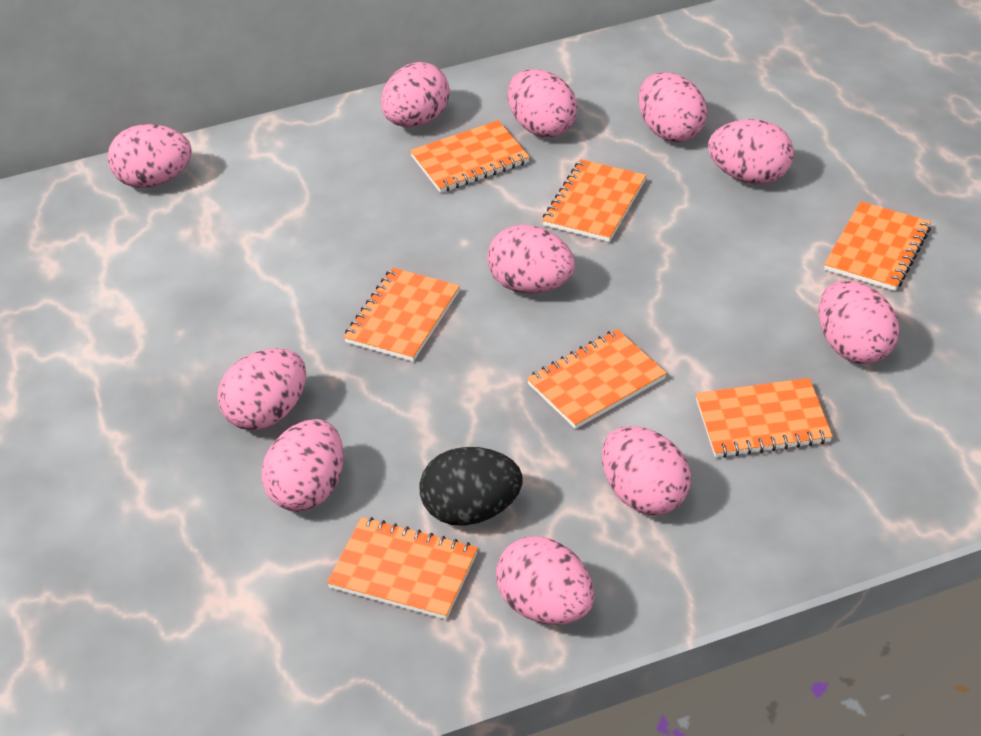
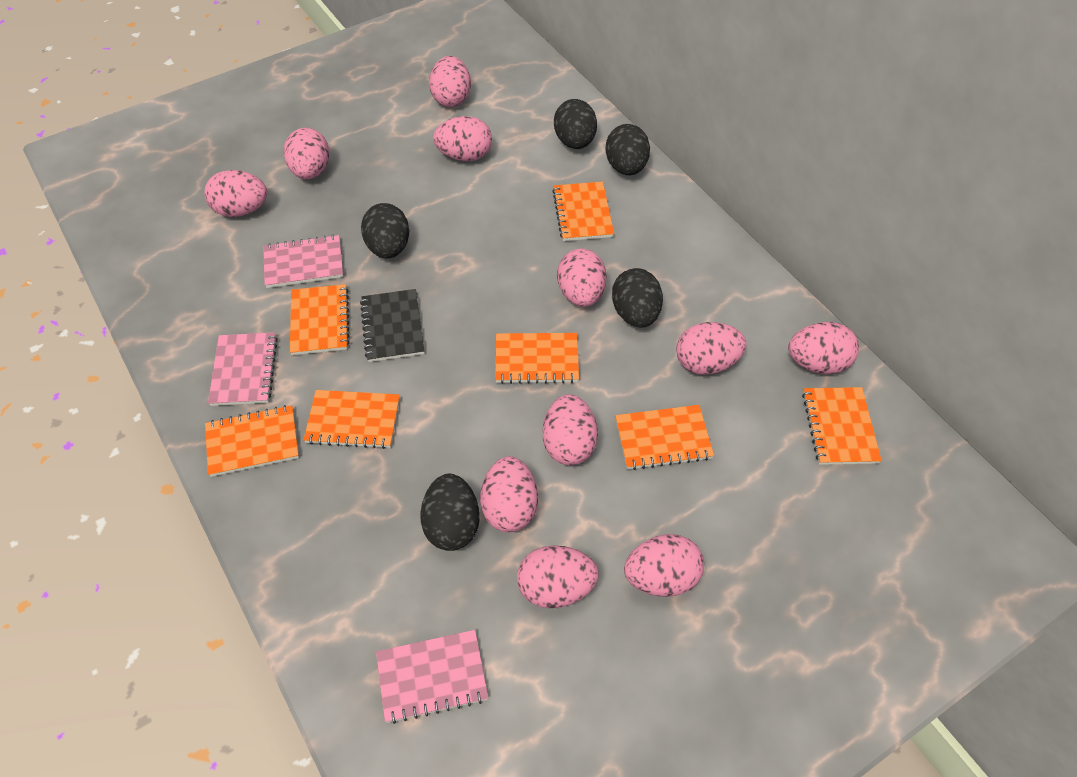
black egg: 1 -> 5
black notebook: 0 -> 1
pink notebook: 0 -> 3

